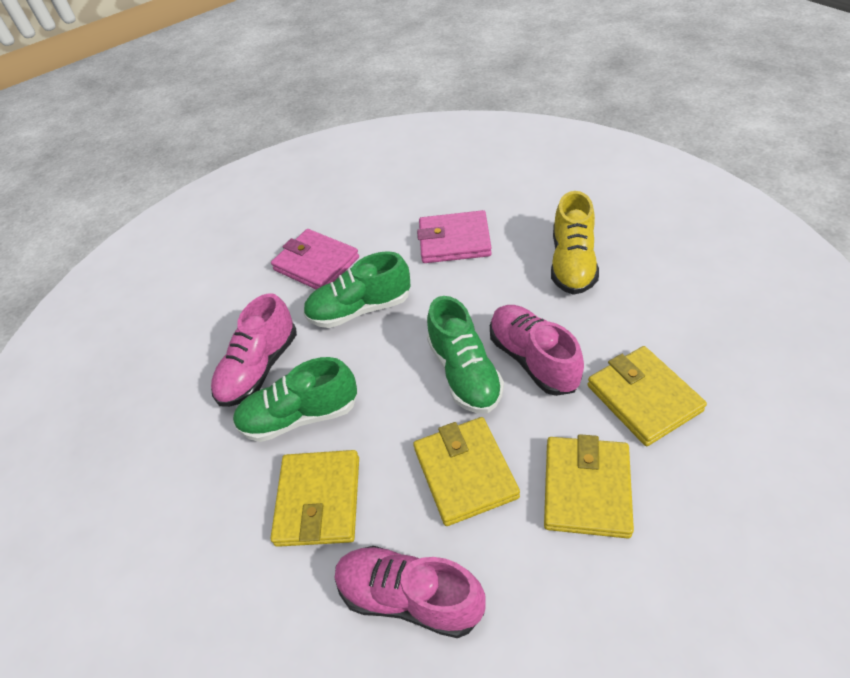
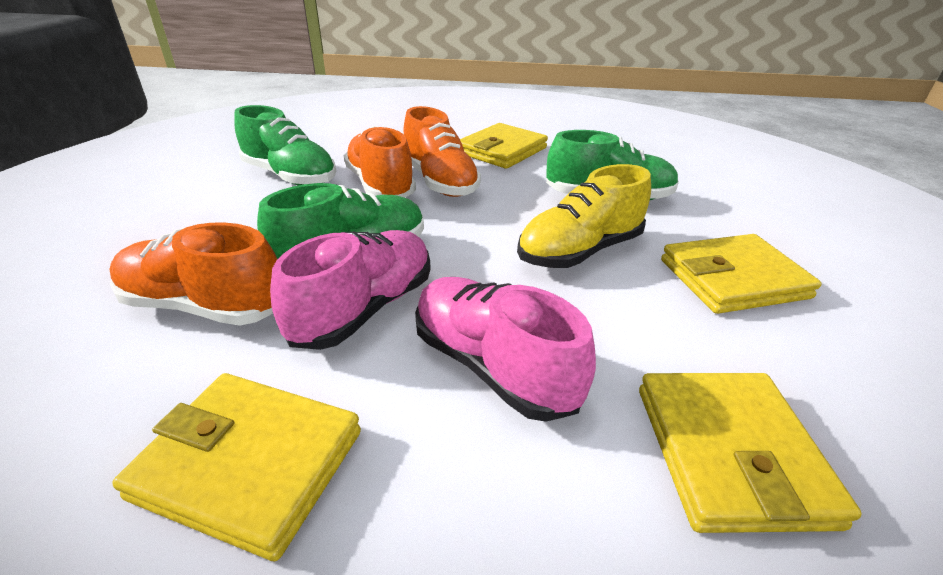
orange shoe: 0 -> 3
pink shoe: 3 -> 2
pink wallet: 2 -> 0

